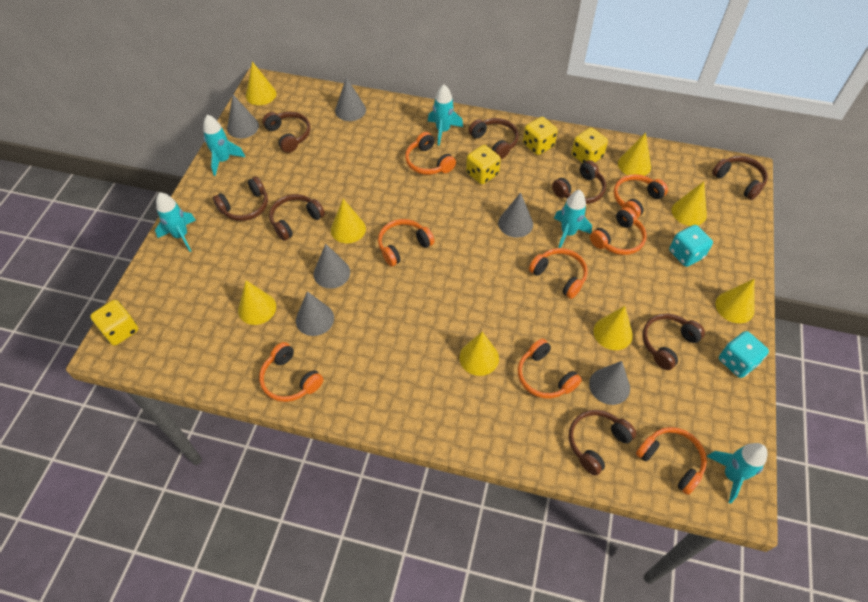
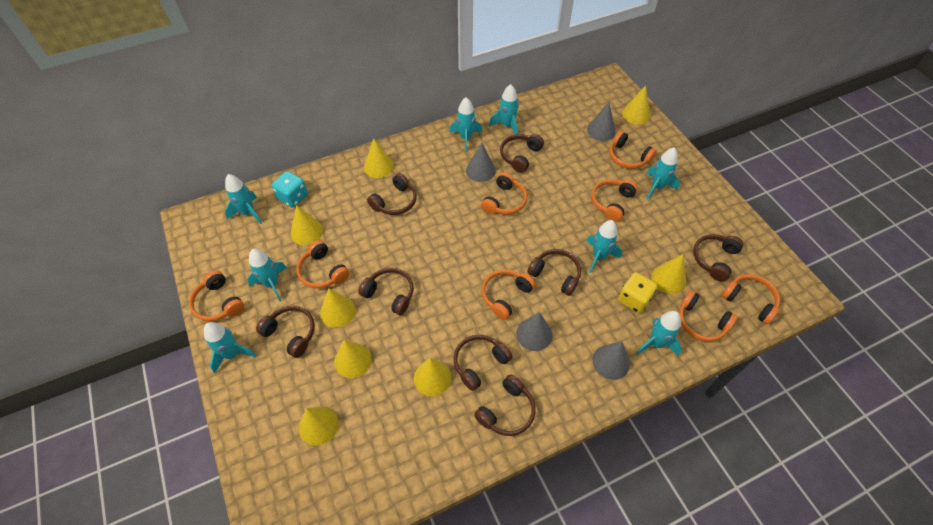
grey cone: 6 -> 4
turquoise dice: 2 -> 1
turquoise rocket: 5 -> 8
yellow dice: 4 -> 1

